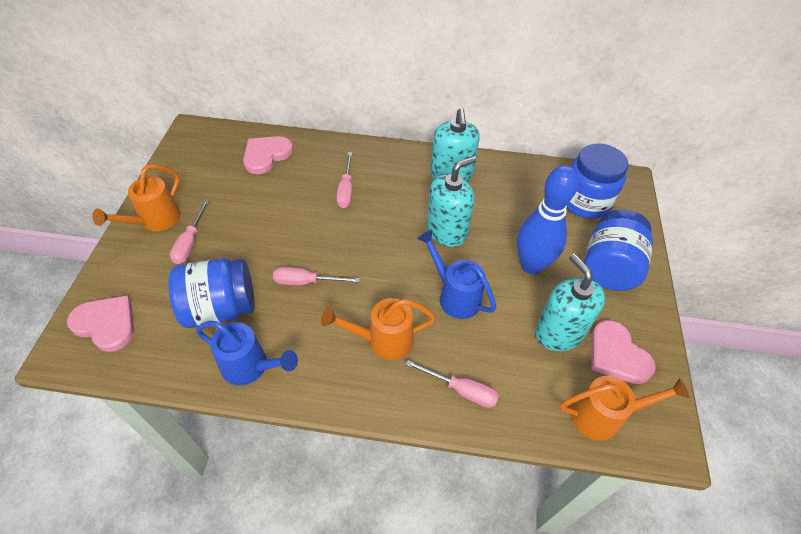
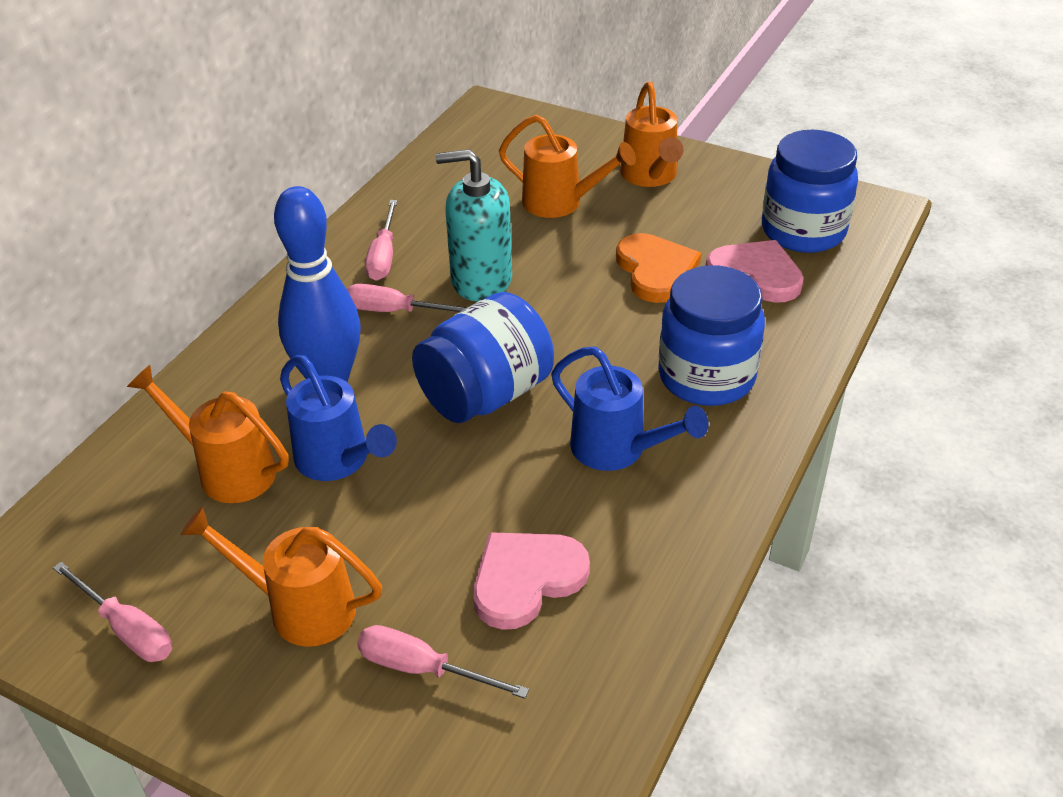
orange heart: 0 -> 1
orange watering can: 3 -> 4
pink heart: 3 -> 2
turquoise soap dispenser: 3 -> 1

